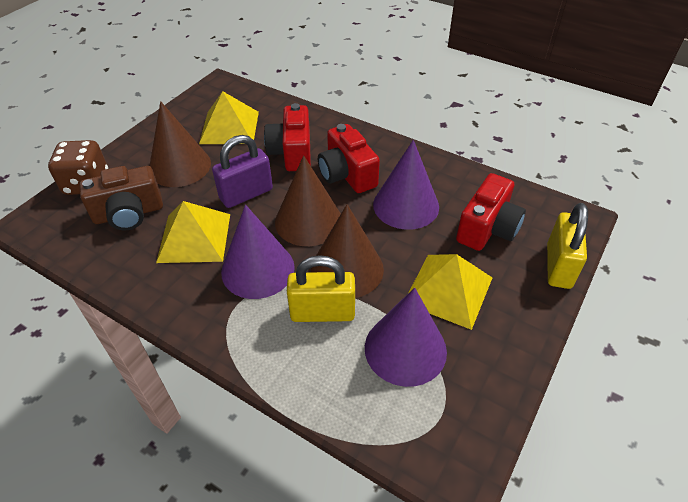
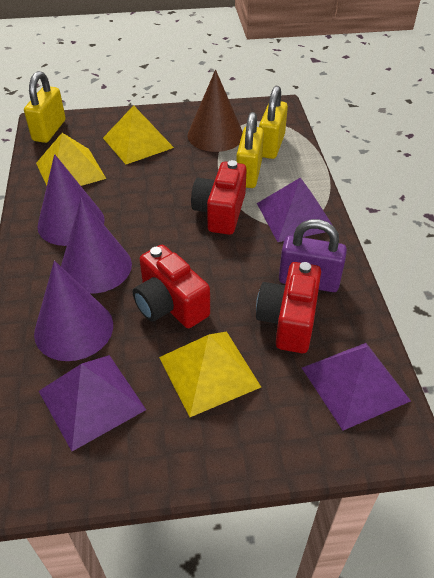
brown camera: 1 -> 0
brown cone: 3 -> 1
brown dice: 1 -> 0
purple pyramid: 0 -> 3
yellow padlock: 2 -> 3

